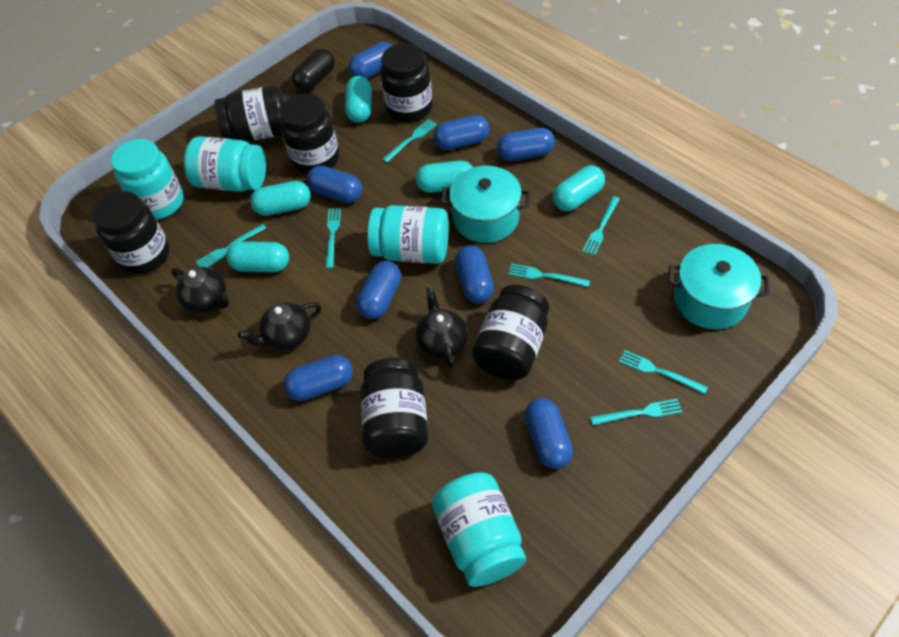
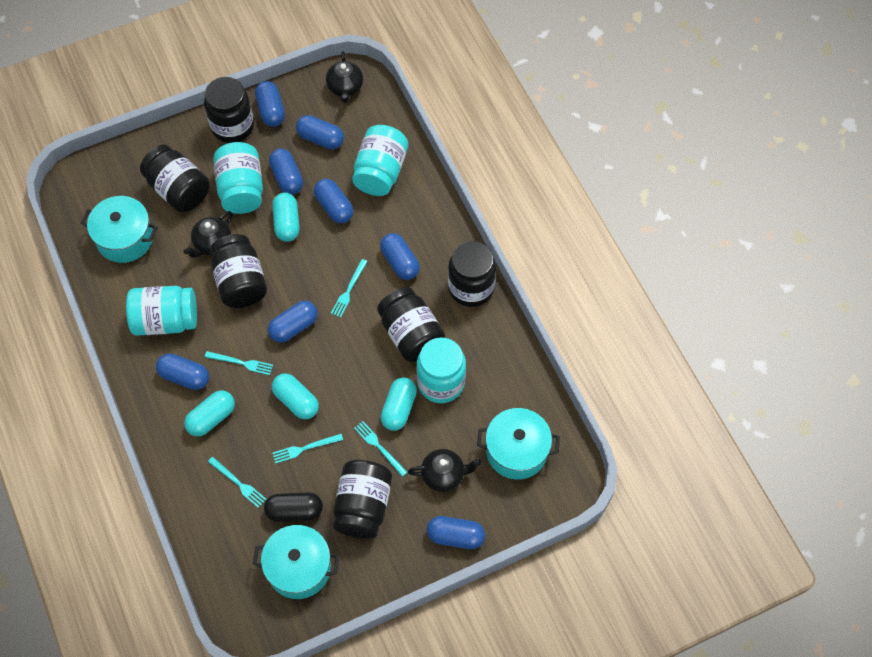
turquoise capsule: 5 -> 4
turquoise fork: 7 -> 5
turquoise pot: 2 -> 3

